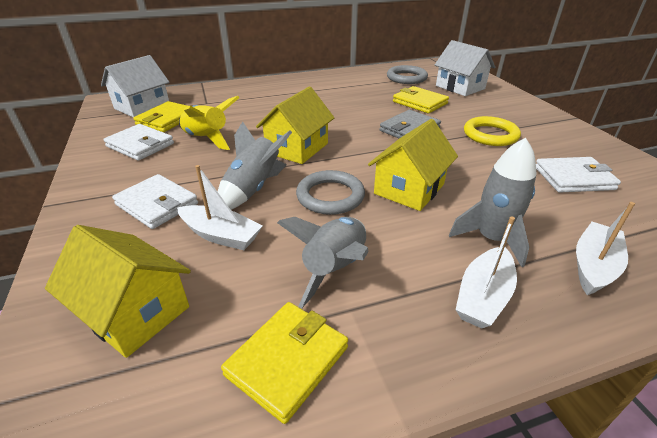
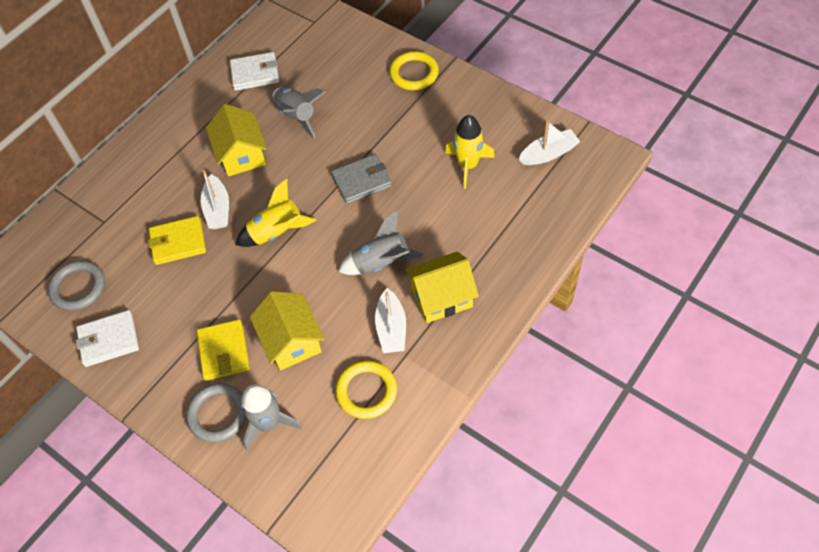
white house: 2 -> 0
white wallet: 3 -> 2
yellow ring: 1 -> 2
yellow rocket: 1 -> 2
yellow wallet: 3 -> 2

